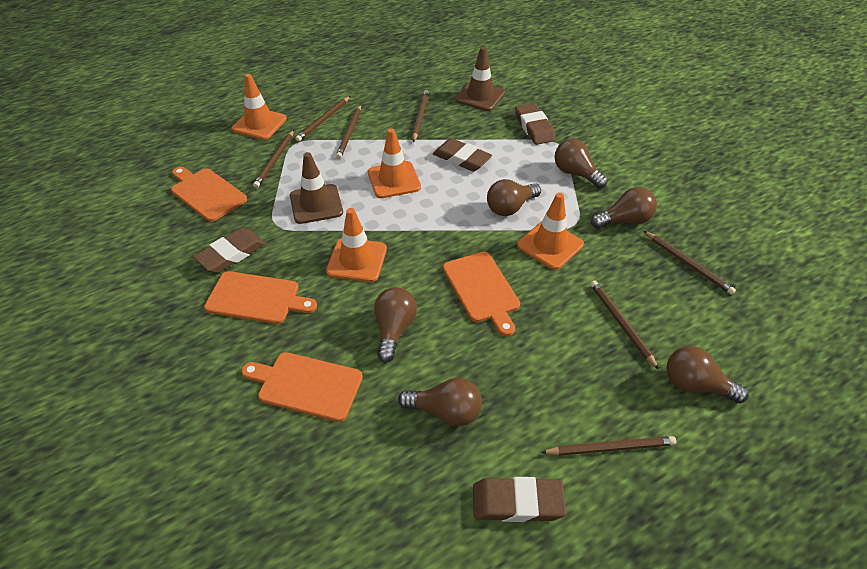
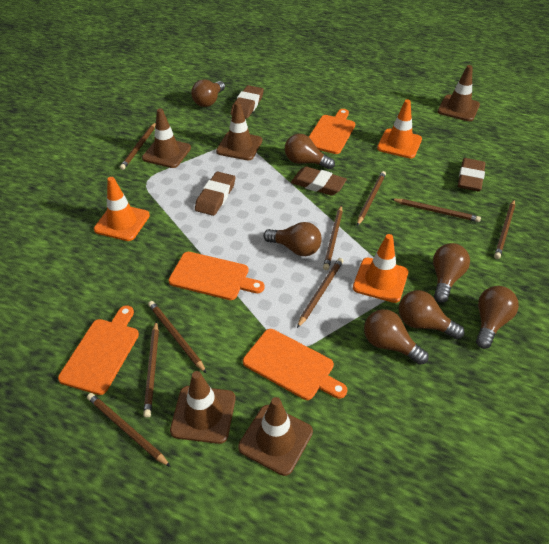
brown light bulb: 6 -> 7
brown pencil: 7 -> 9
brown traffic cone: 2 -> 5
orange traffic cone: 4 -> 3

